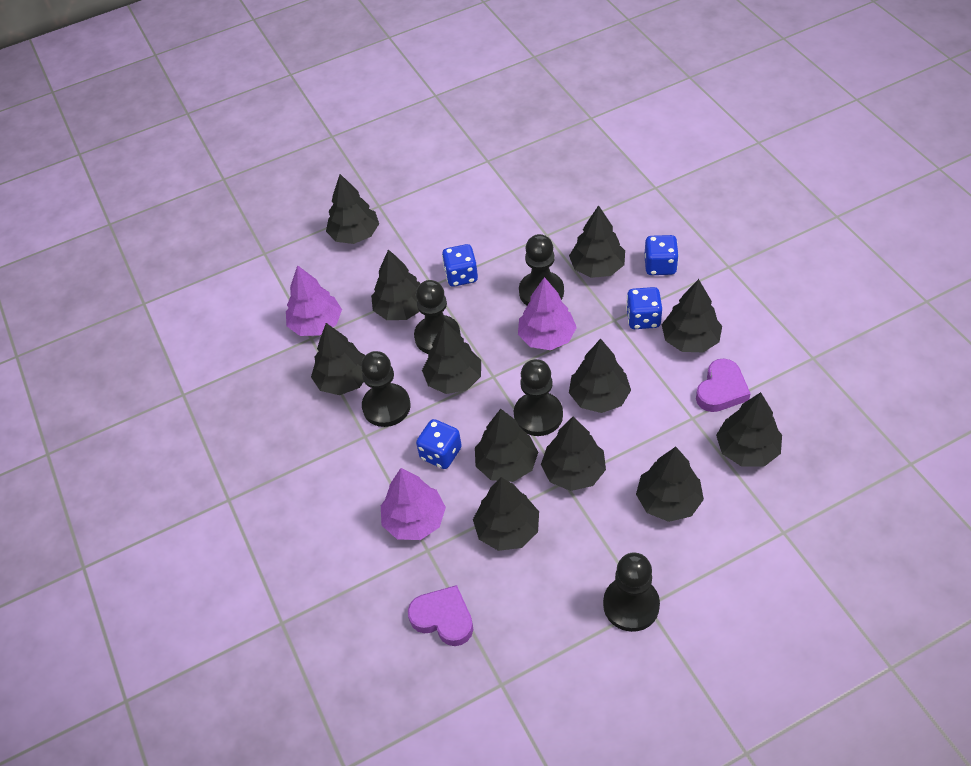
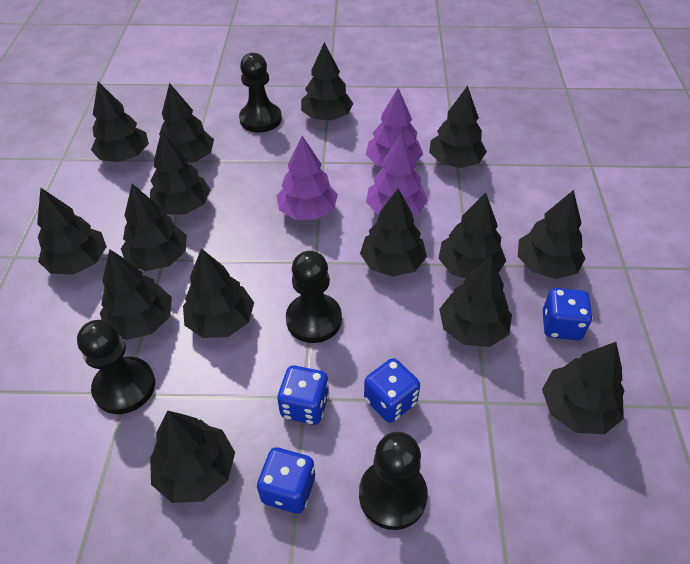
black pawn: 5 -> 4
black tree: 12 -> 15
purple heart: 2 -> 0

